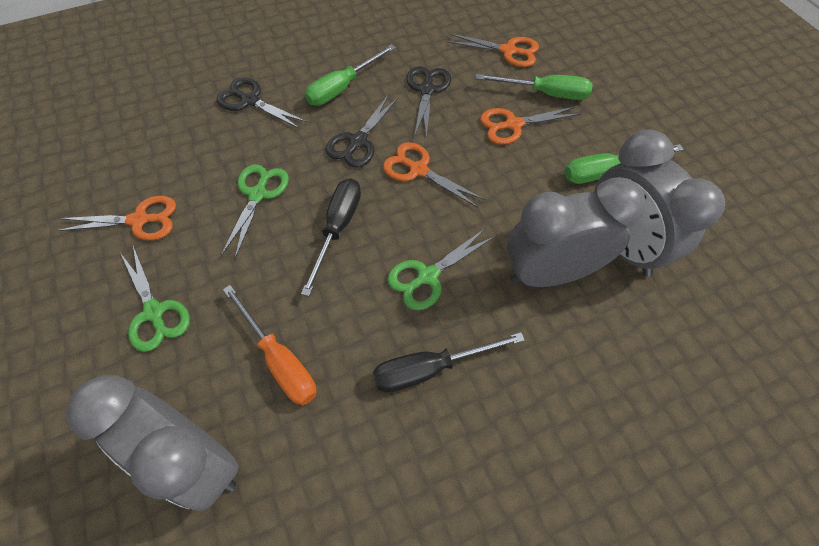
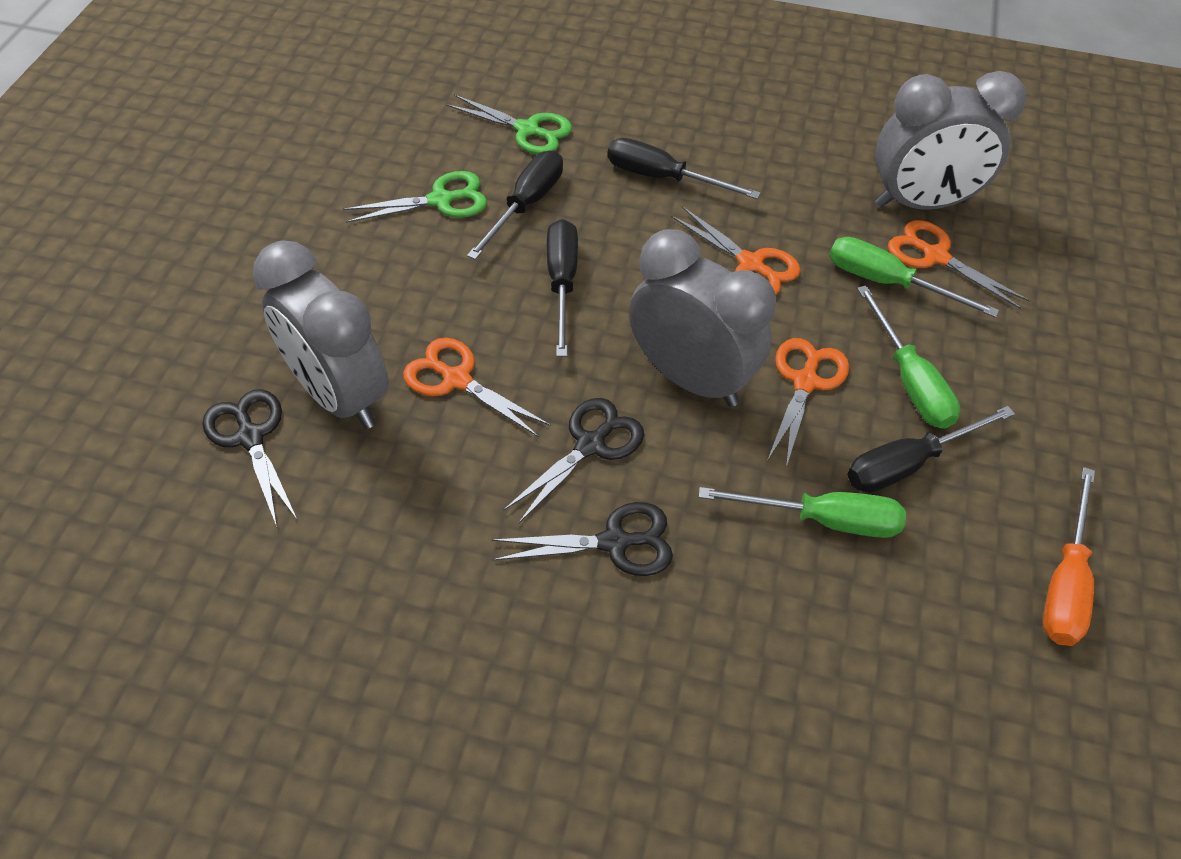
black screwdriver: 2 -> 4
green scissors: 3 -> 2

